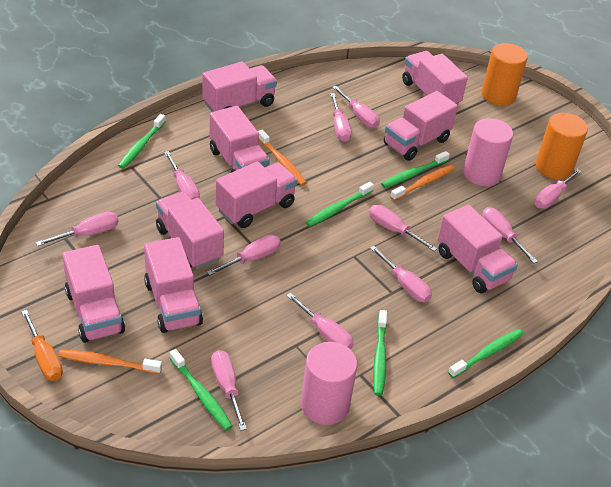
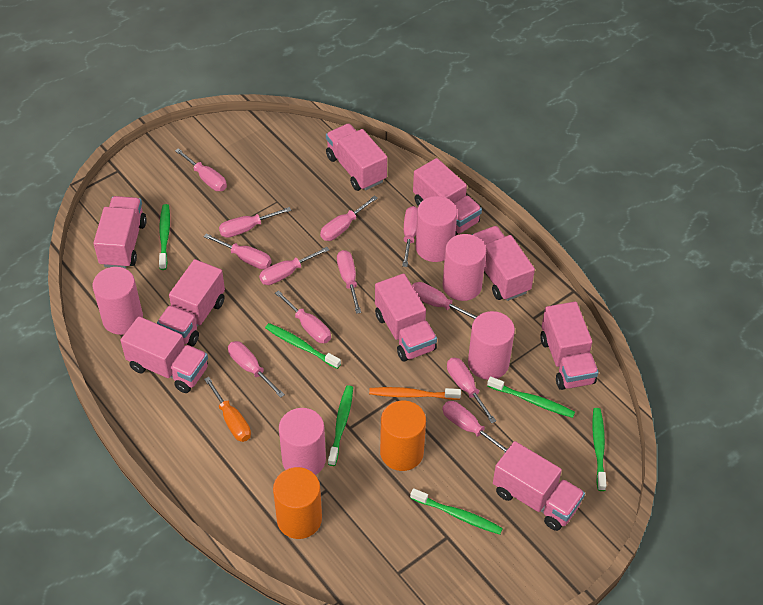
orange toothbrush: 3 -> 1
pink cylinder: 2 -> 5
pink screwdriver: 11 -> 12

